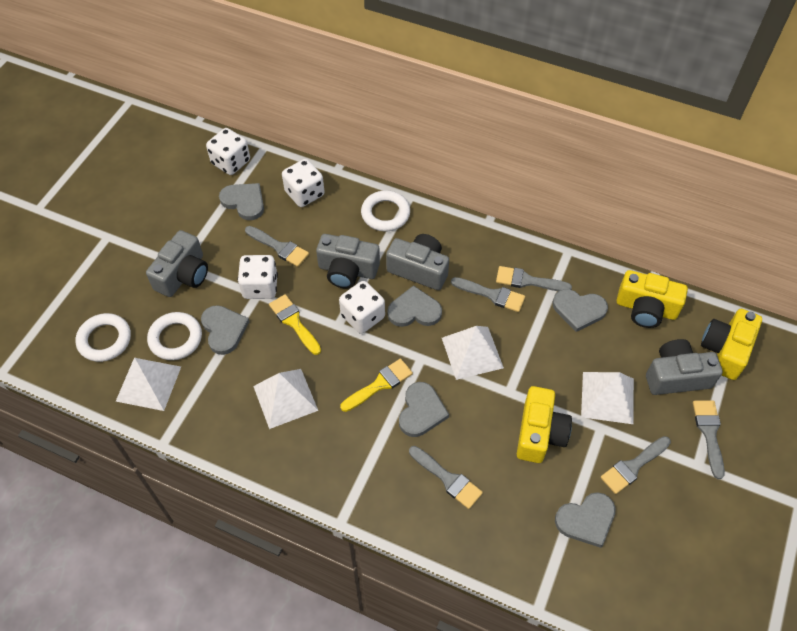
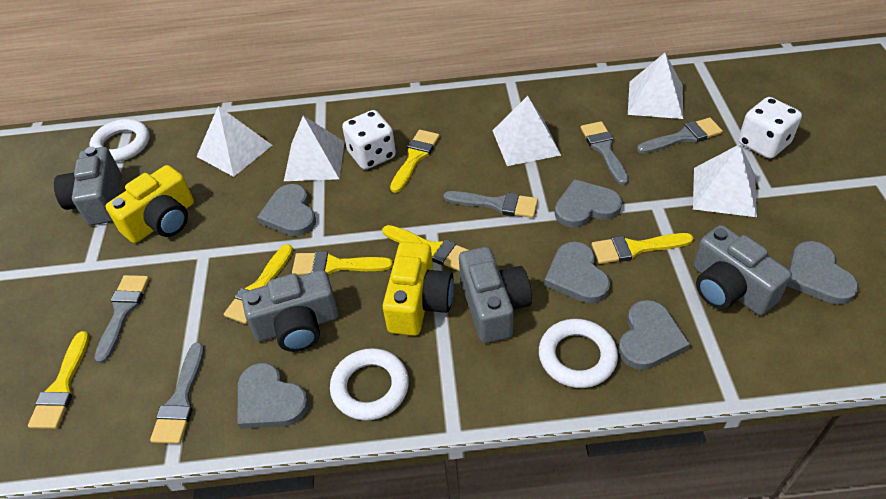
grey brush: 6 -> 5
white dice: 4 -> 2
white pyramid: 4 -> 5
yellow brush: 2 -> 6
yellow camera: 3 -> 2

